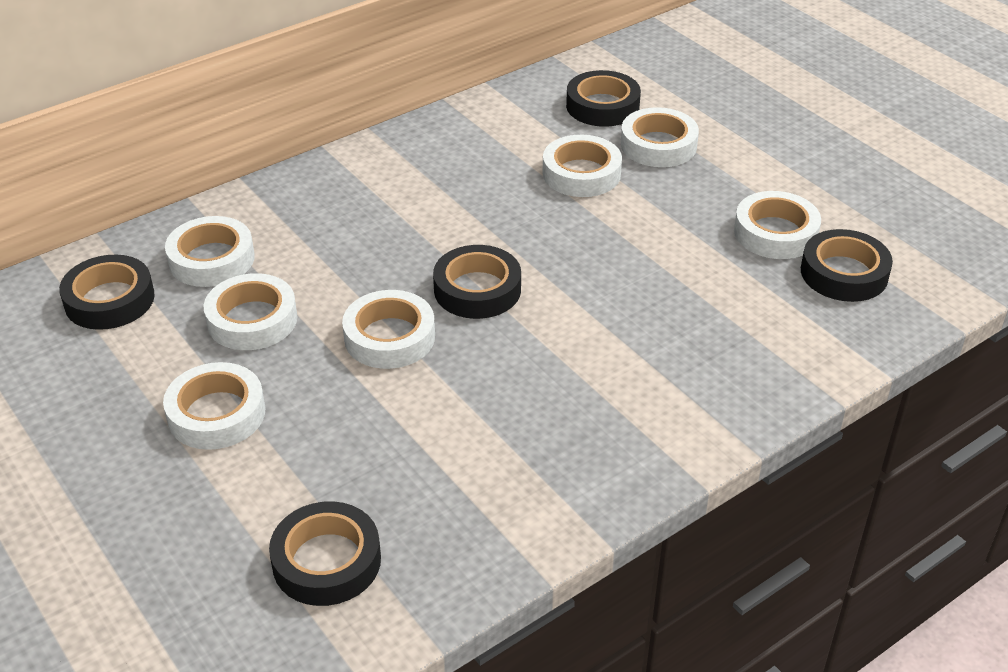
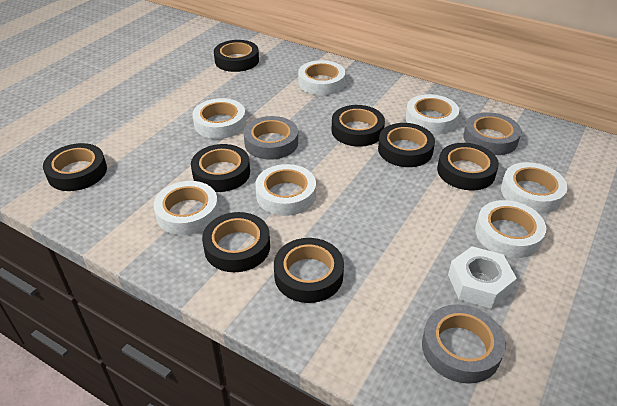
black tape: 5 -> 8
grey tape: 0 -> 3
white nut: 0 -> 1

